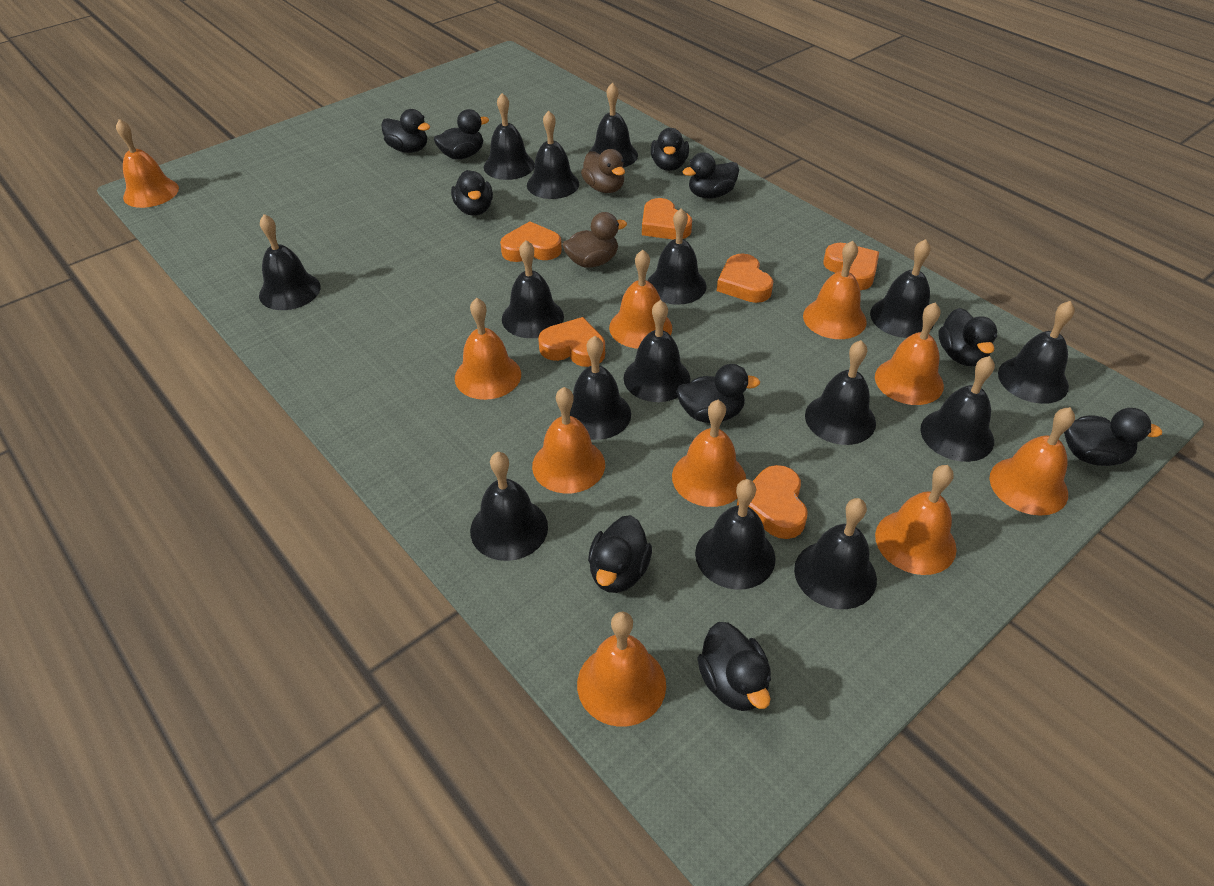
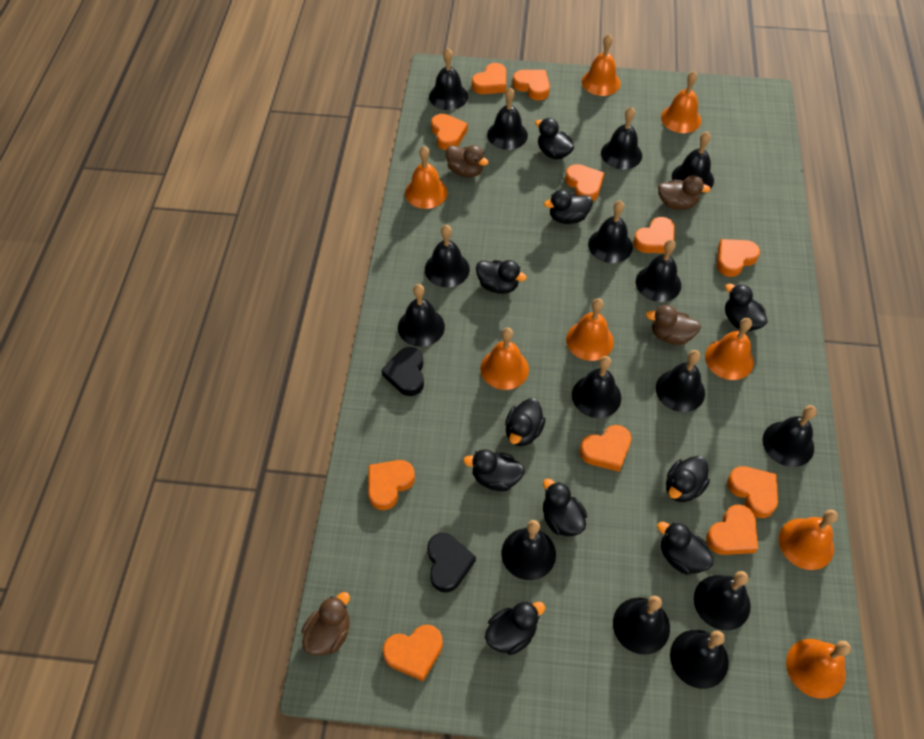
black heart: 0 -> 2
brown duck: 2 -> 4
orange bell: 10 -> 8
orange heart: 6 -> 11

